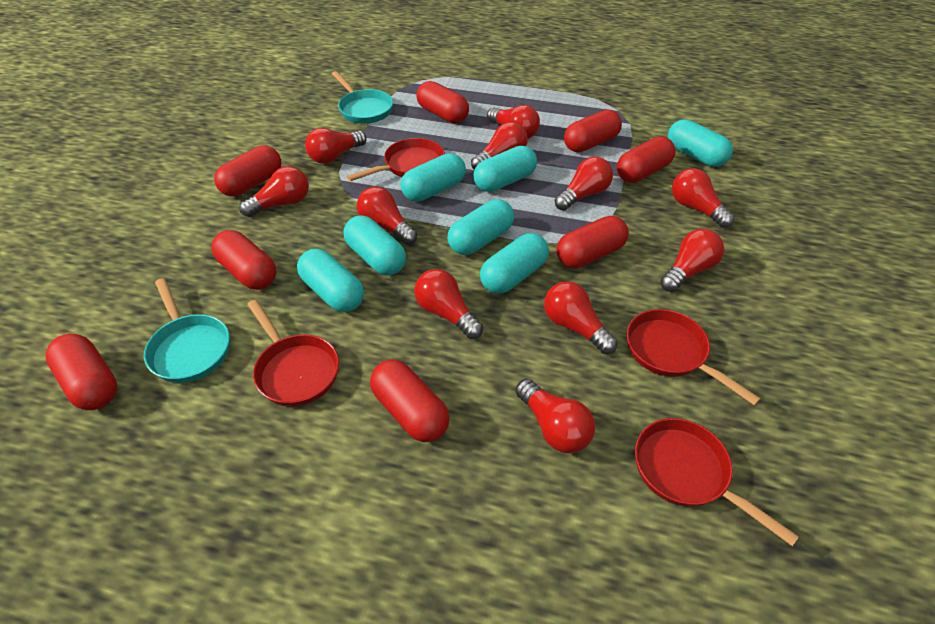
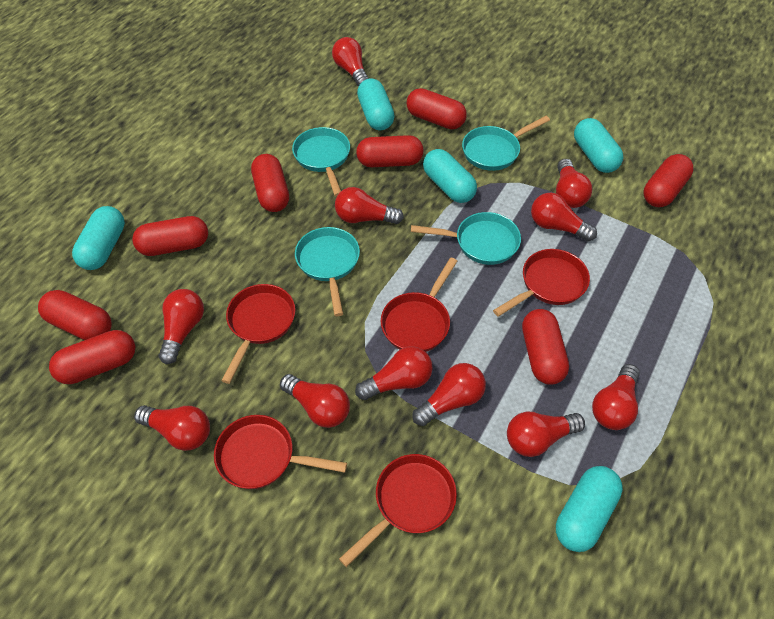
red pan: 4 -> 5
turquoise capsule: 7 -> 5
turquoise pan: 2 -> 4

